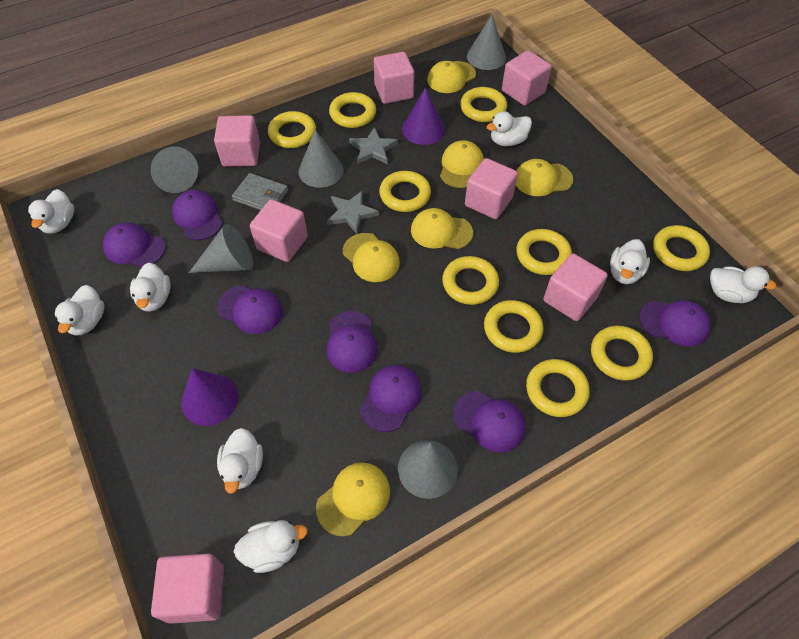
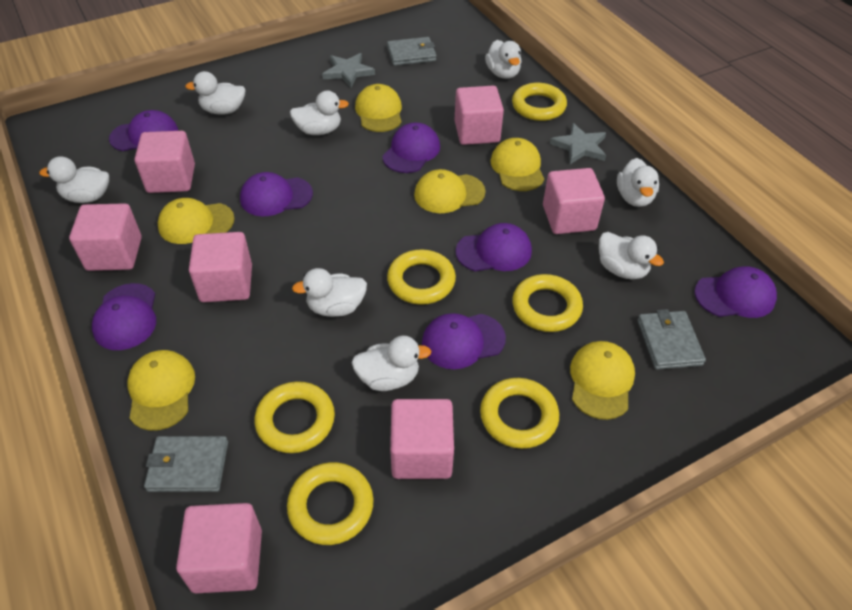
grey cone: 5 -> 0
grey wallet: 1 -> 3
purple cone: 2 -> 0
yellow ring: 10 -> 6

